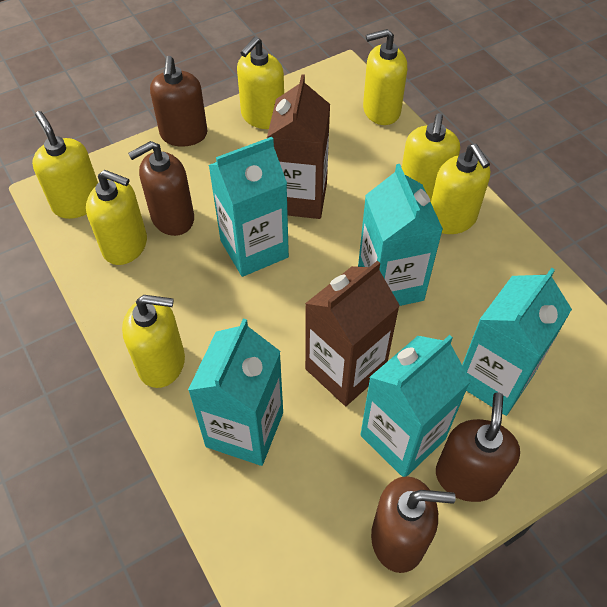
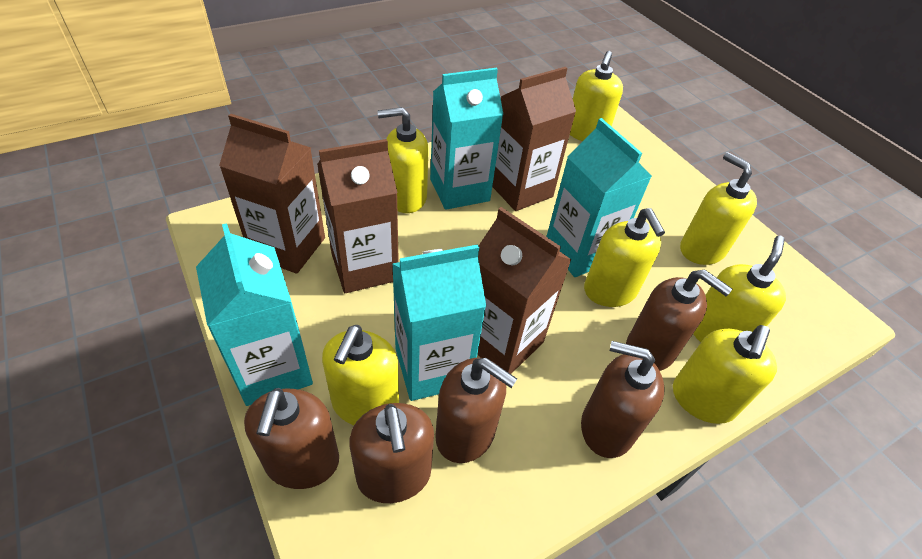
brown carton: 2 -> 4
brown soap dispenser: 4 -> 5
turquoise carton: 5 -> 4

